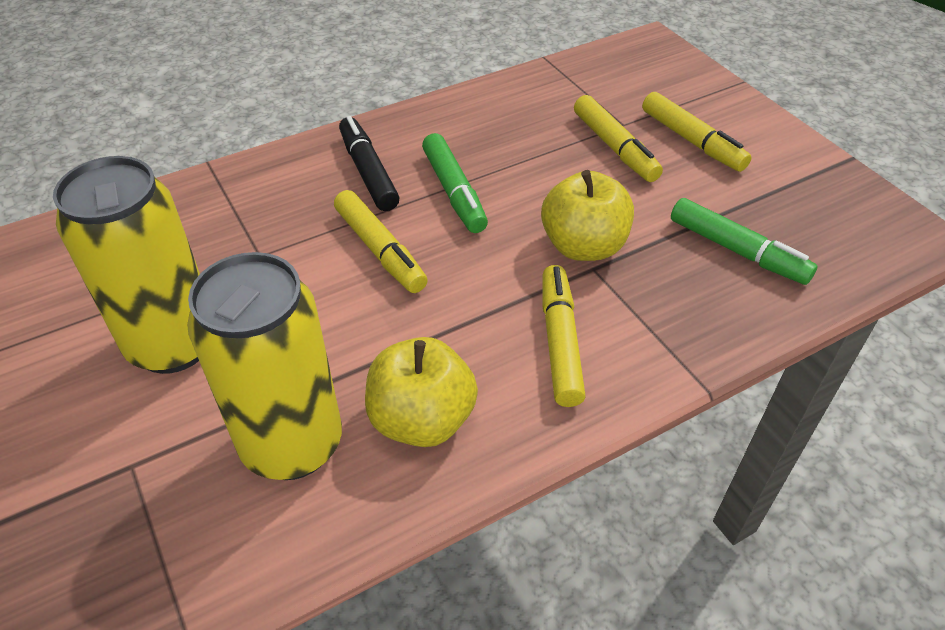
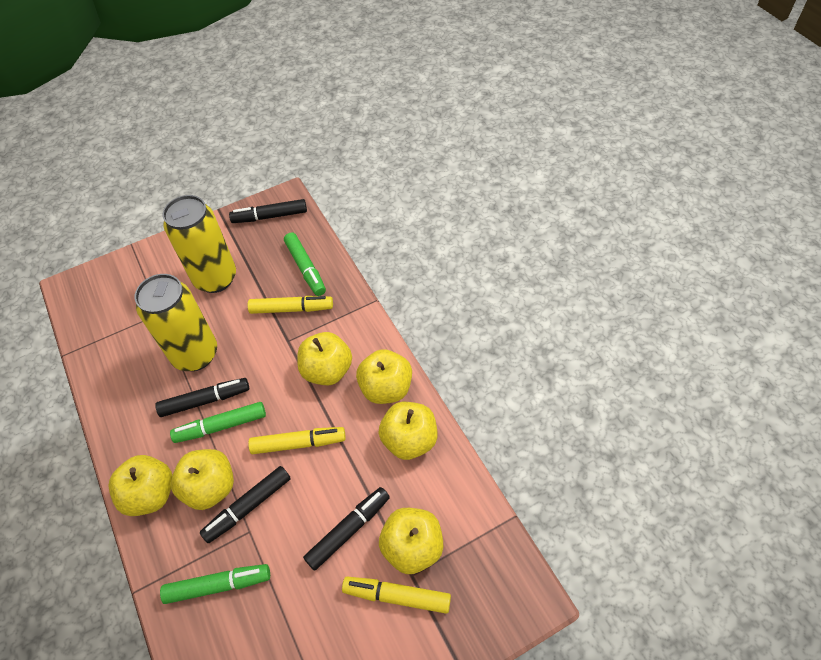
black marker: 1 -> 4
green marker: 2 -> 3
yellow apple: 2 -> 6
yellow marker: 4 -> 3

